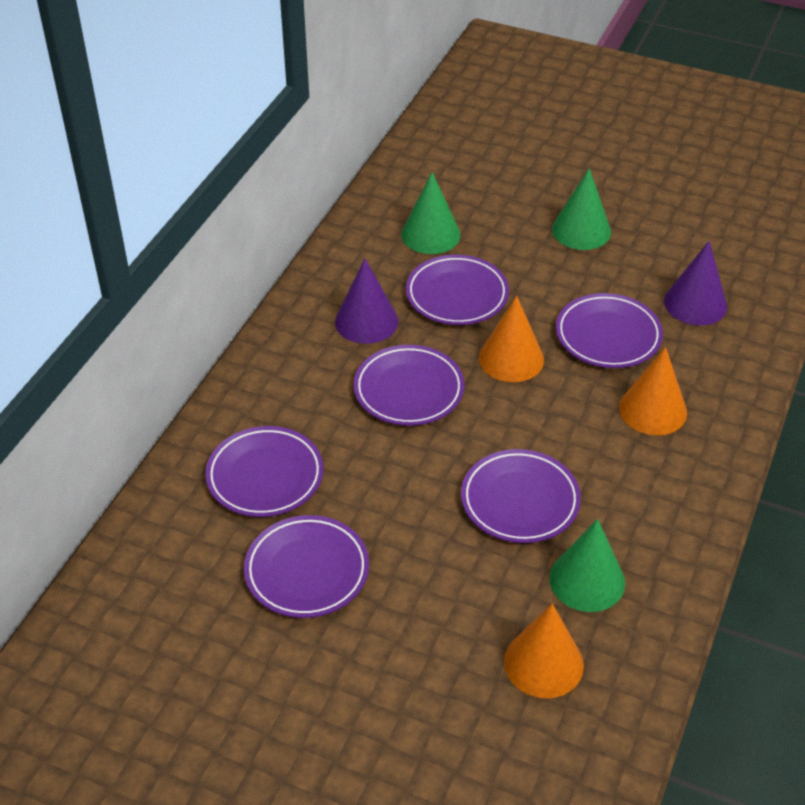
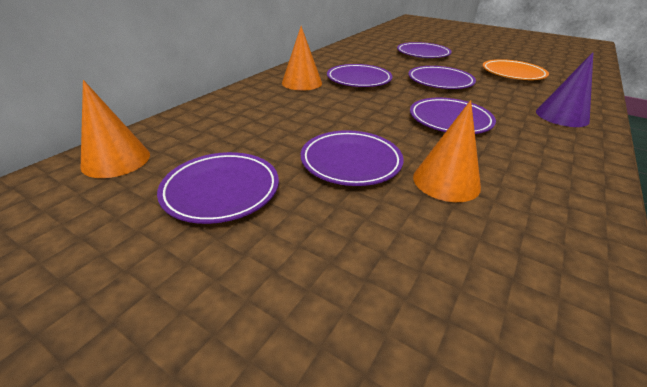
green cone: 3 -> 0
orange plate: 0 -> 1
purple cone: 2 -> 1

